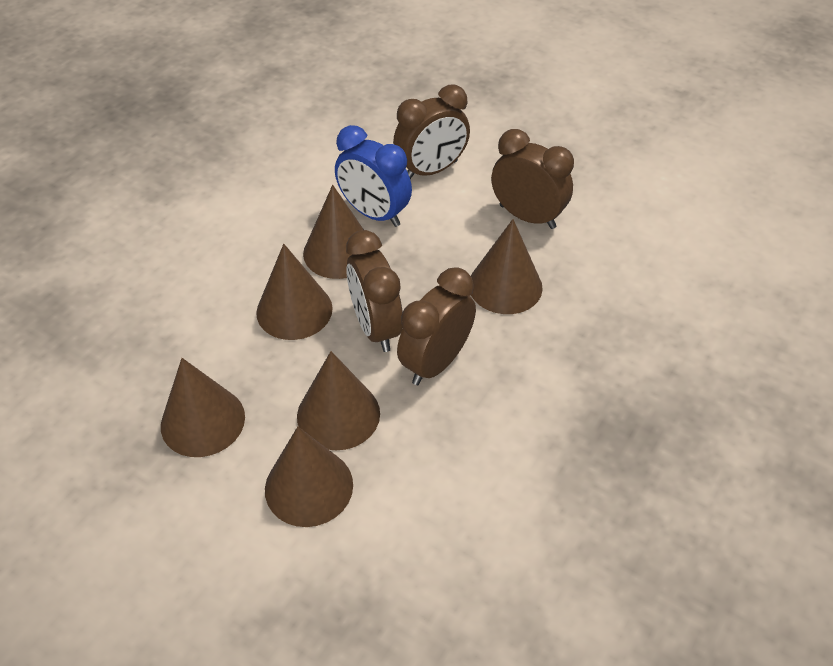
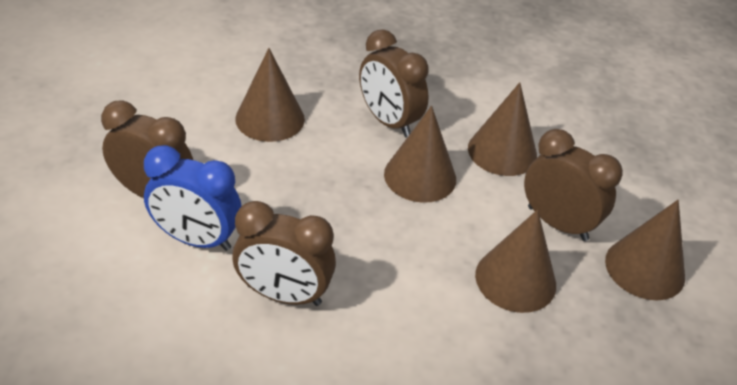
brown cone: 6 -> 5

